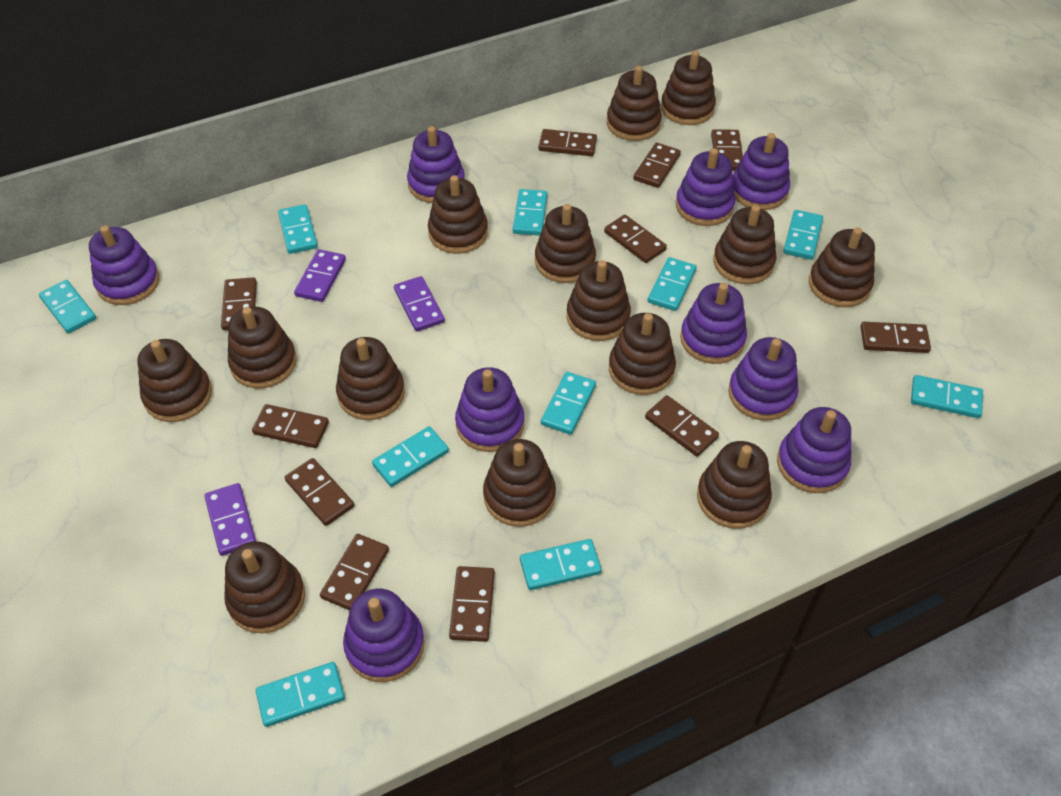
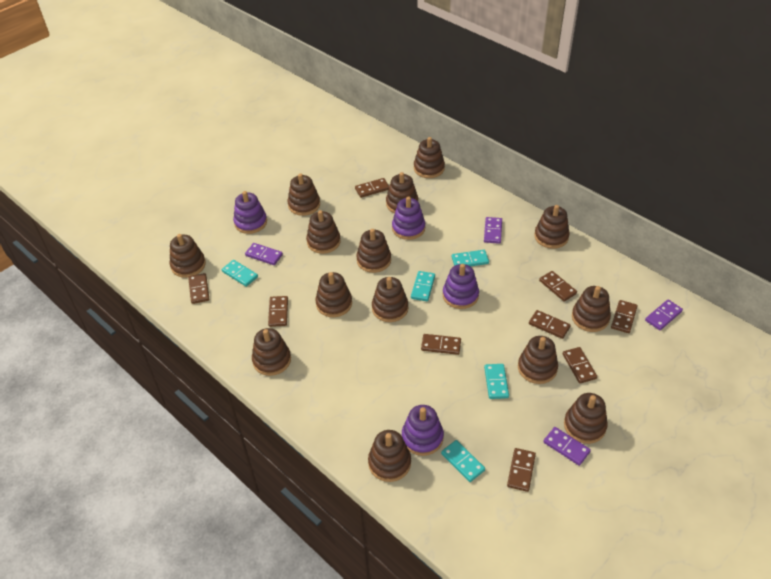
brown domino: 11 -> 9
purple domino: 3 -> 4
purple stacking toy: 9 -> 4
turquoise domino: 10 -> 5

